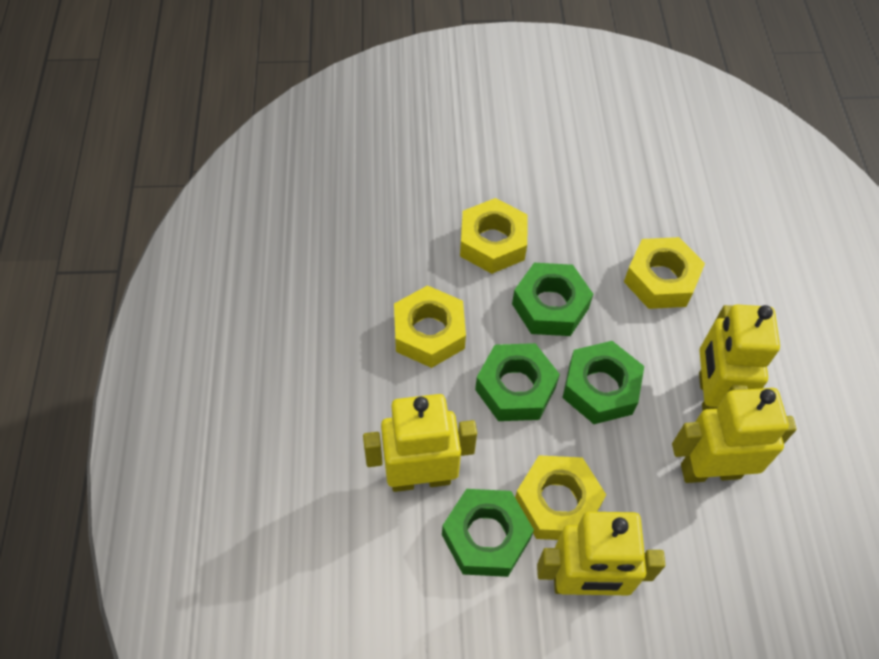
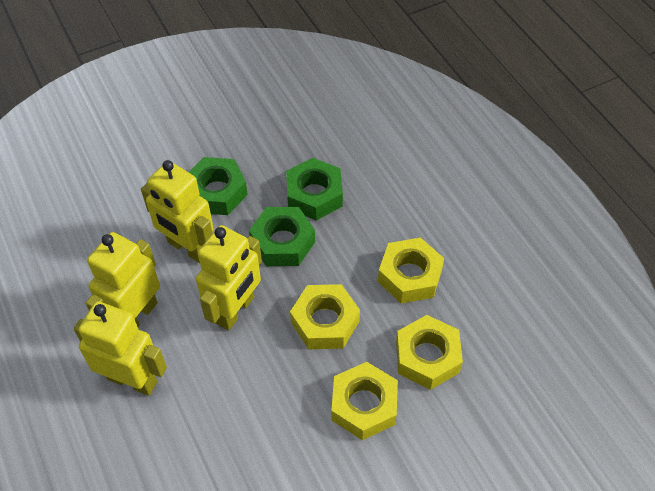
green nut: 4 -> 3

